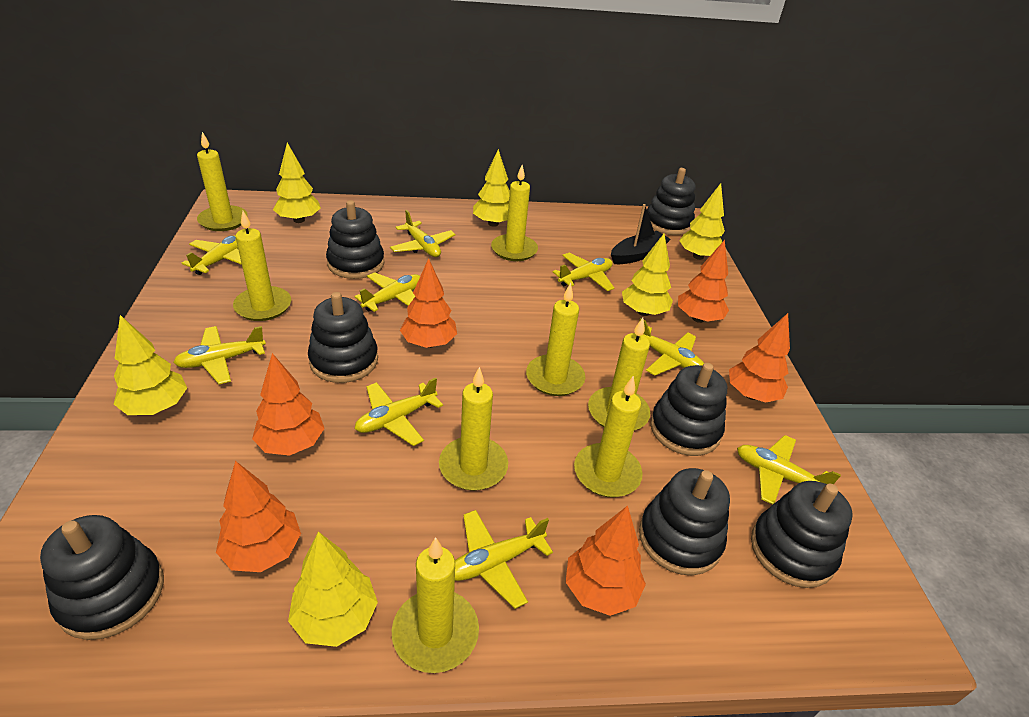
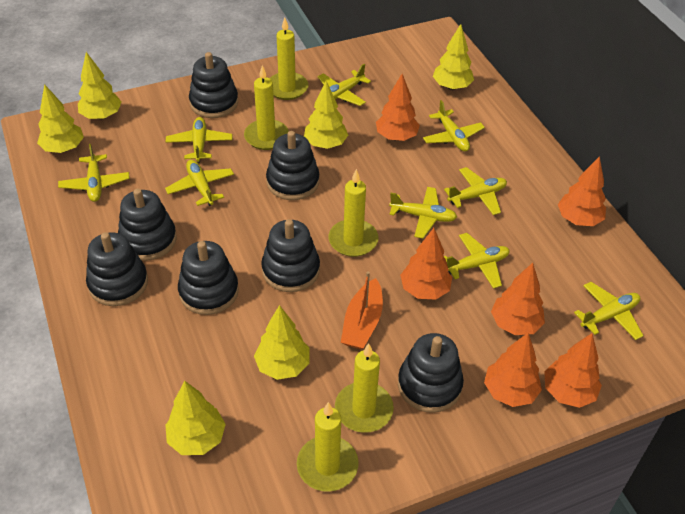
black boat: 1 -> 0
orange boat: 0 -> 1
yellow candle: 8 -> 5

